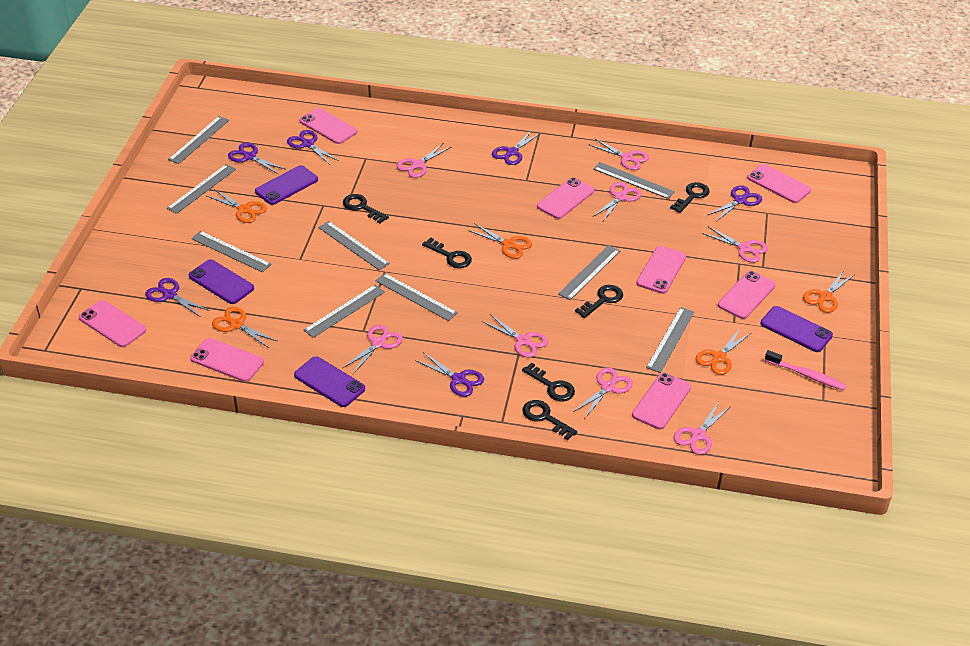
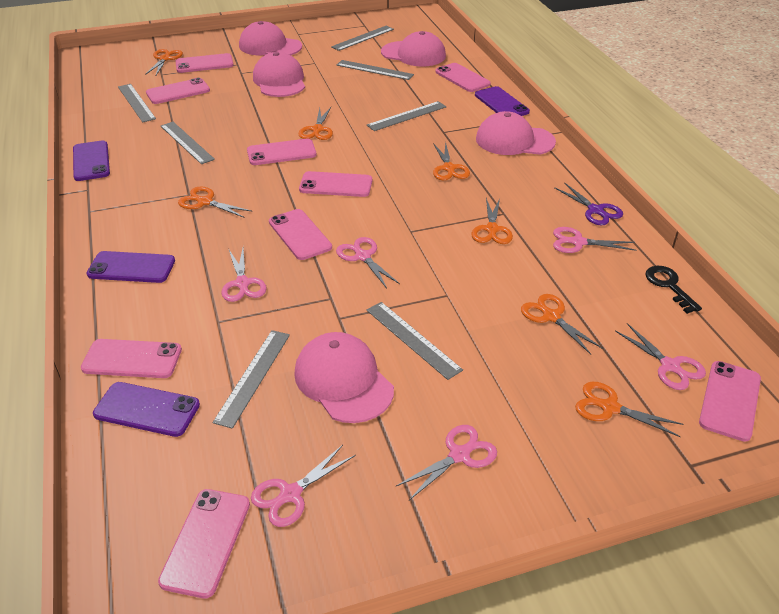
black key: 6 -> 1
grey ruler: 9 -> 7
orange scissors: 5 -> 7
pink cap: 0 -> 5
pink phone: 8 -> 9
pink scissors: 8 -> 6
pink toothbrush: 1 -> 0
purple scissors: 6 -> 1

